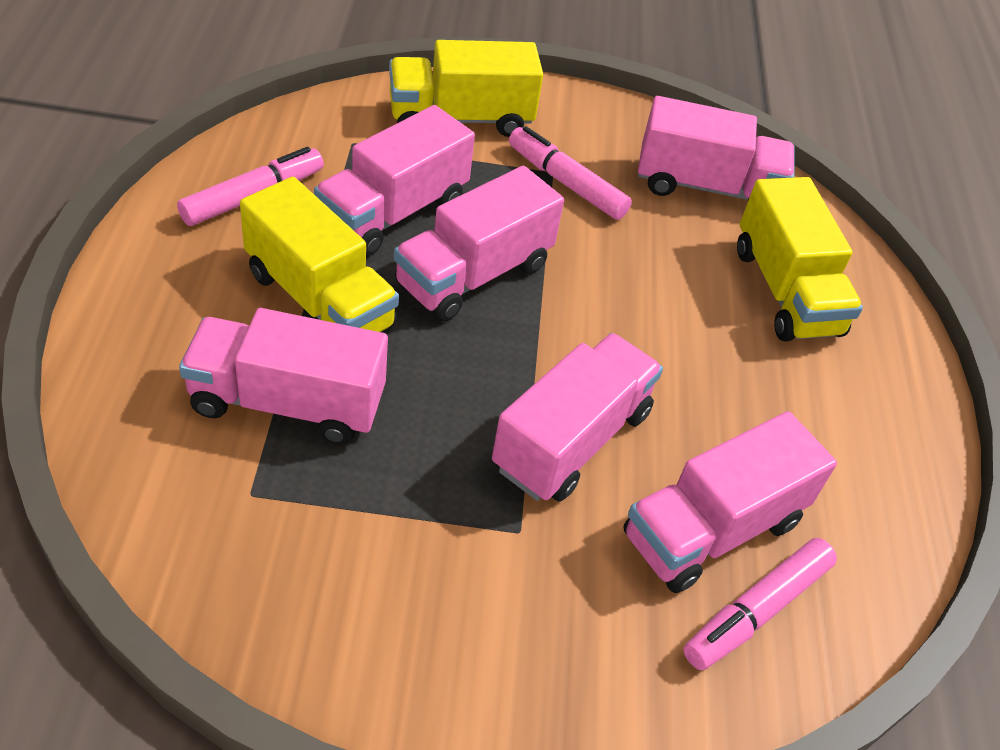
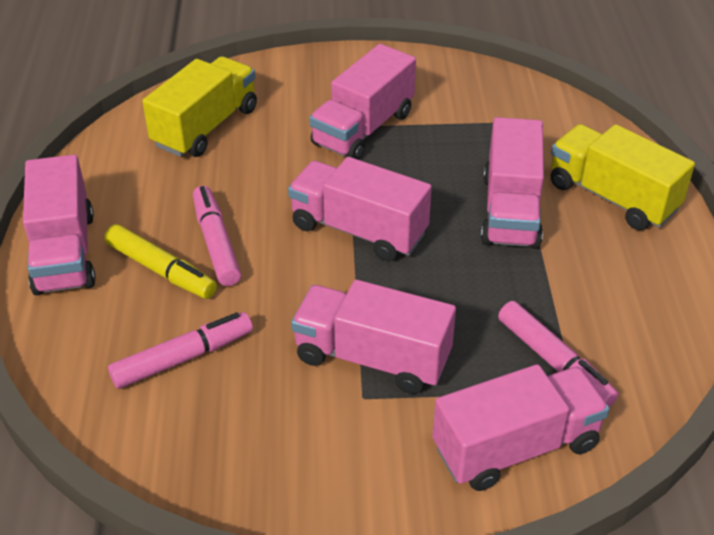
yellow marker: 0 -> 1
yellow truck: 3 -> 2

